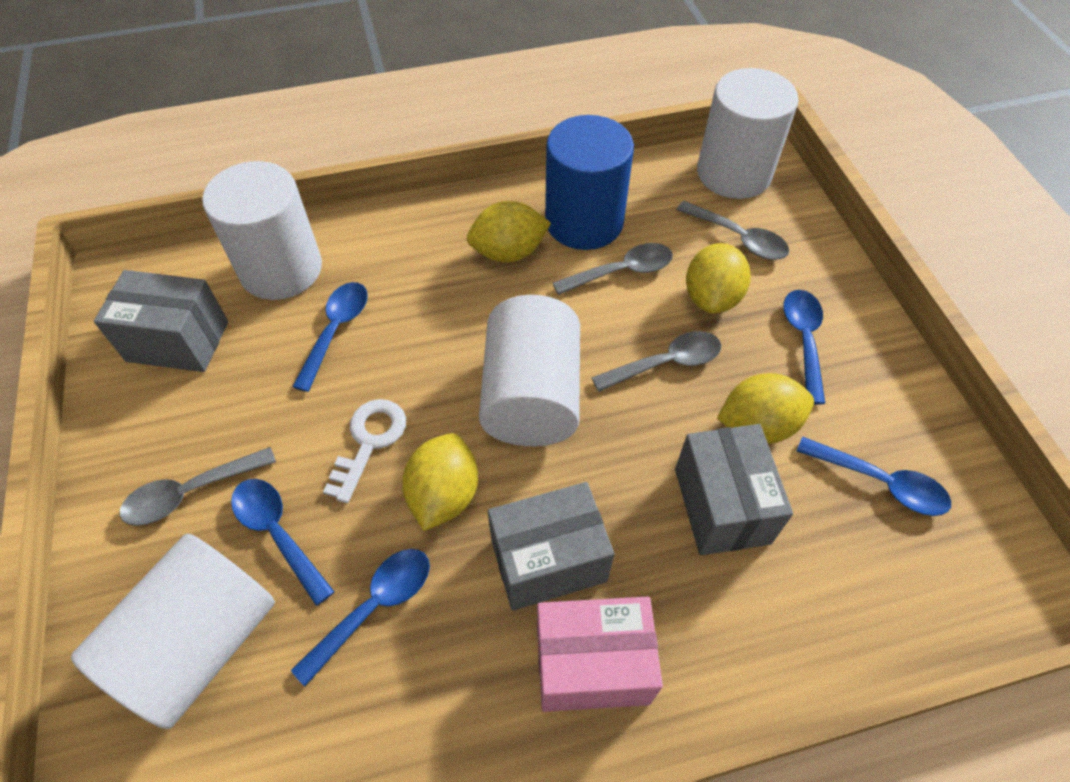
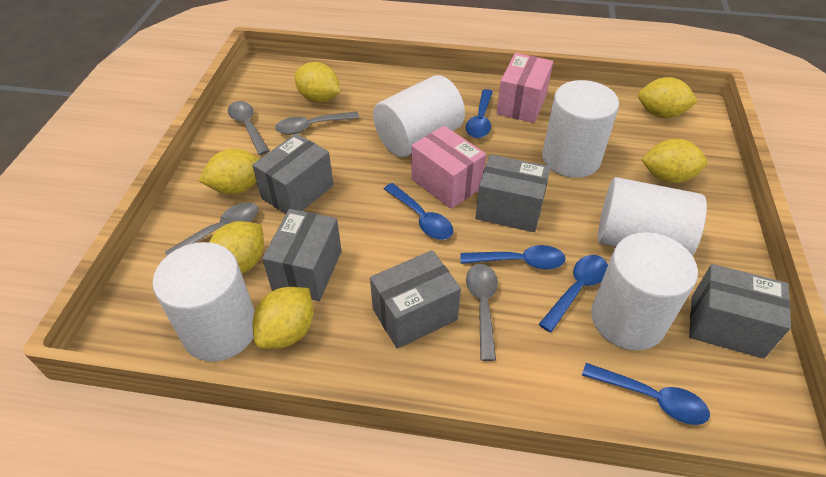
blue cylinder: 1 -> 0
grey box: 3 -> 5
pink box: 1 -> 2
white cylinder: 4 -> 5
white key: 1 -> 0
yellow lemon: 4 -> 6

